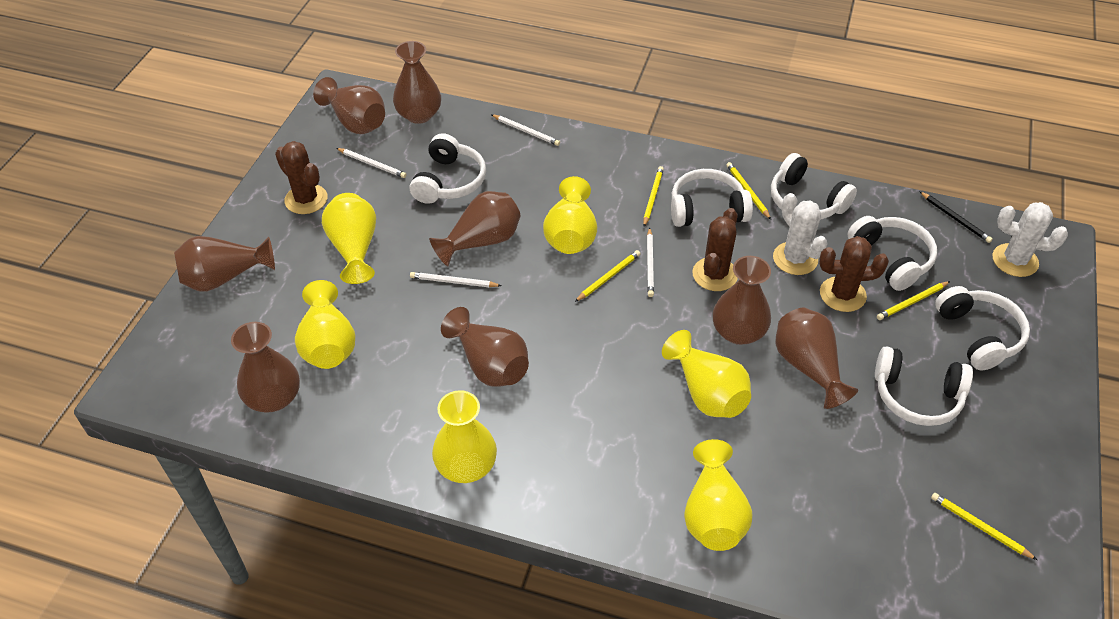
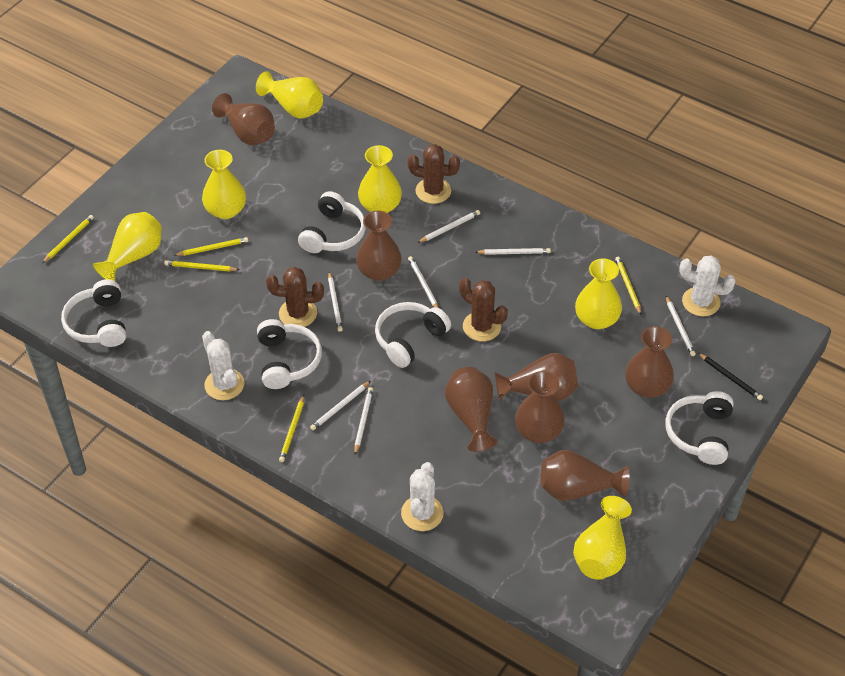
brown vase: 8 -> 7
white cactus: 2 -> 3
white headphones: 6 -> 5
white pencil: 4 -> 7

